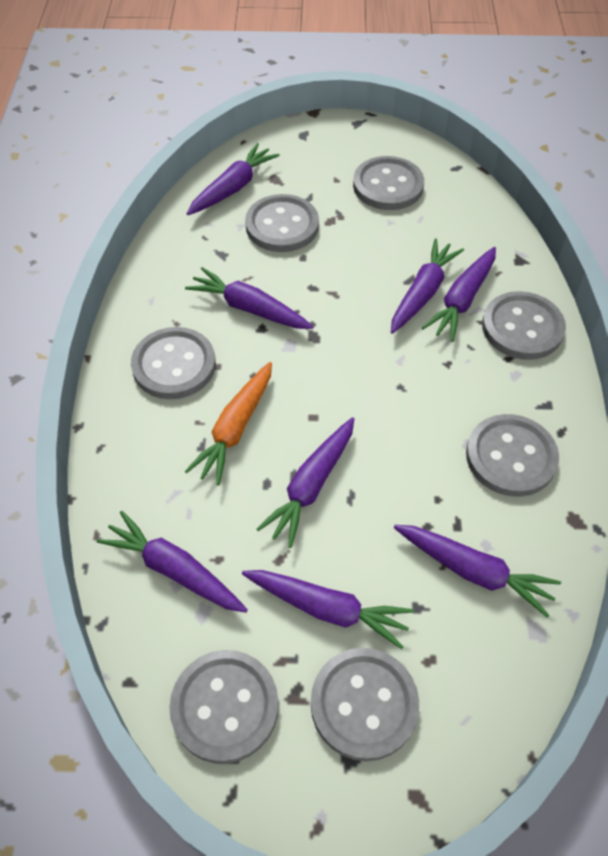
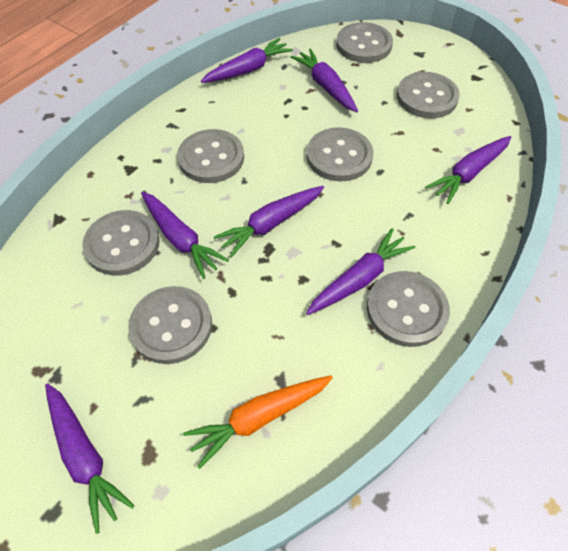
purple carrot: 8 -> 7

